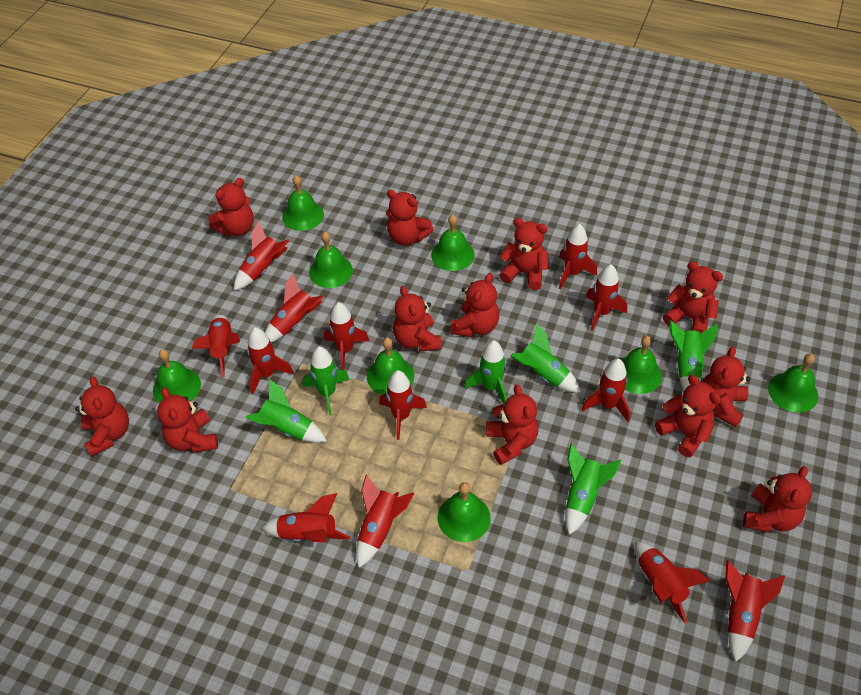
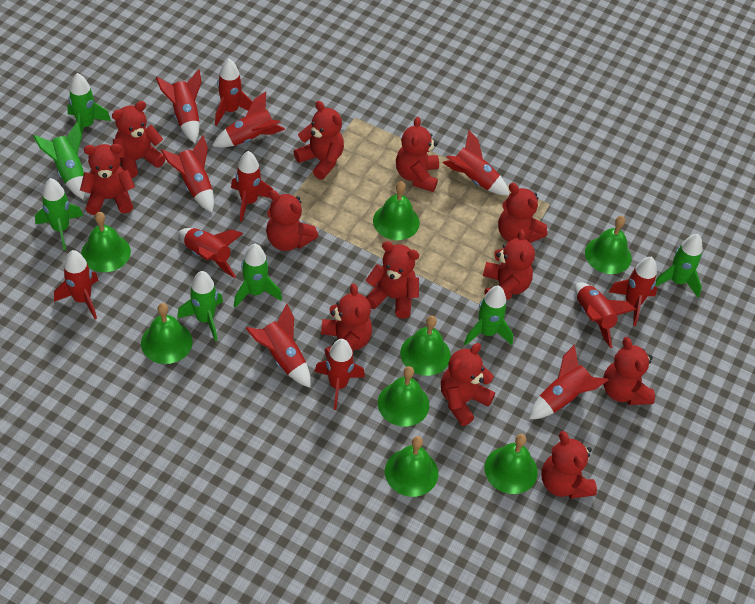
green rocket: 6 -> 7

